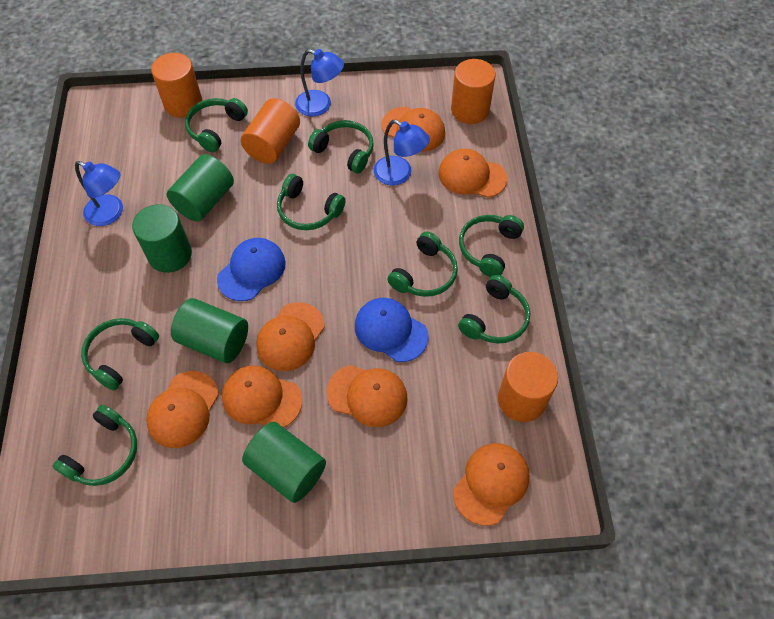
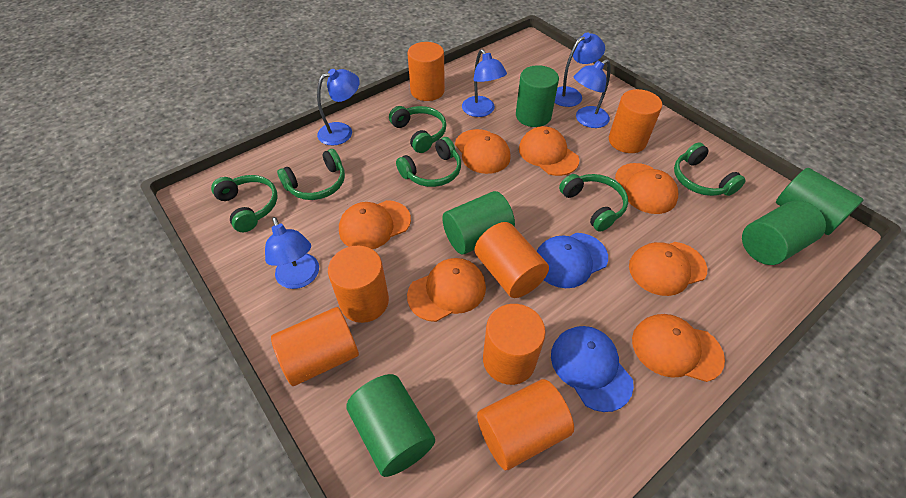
blue lamp: 3 -> 5
green cylinder: 4 -> 5
green headphones: 8 -> 6
orange cylinder: 4 -> 7

